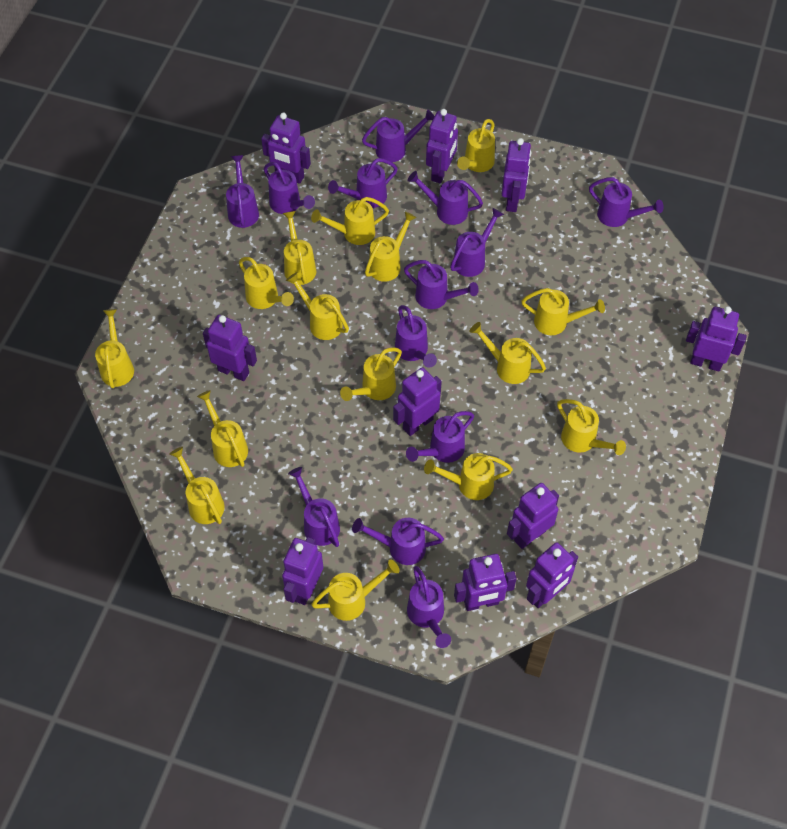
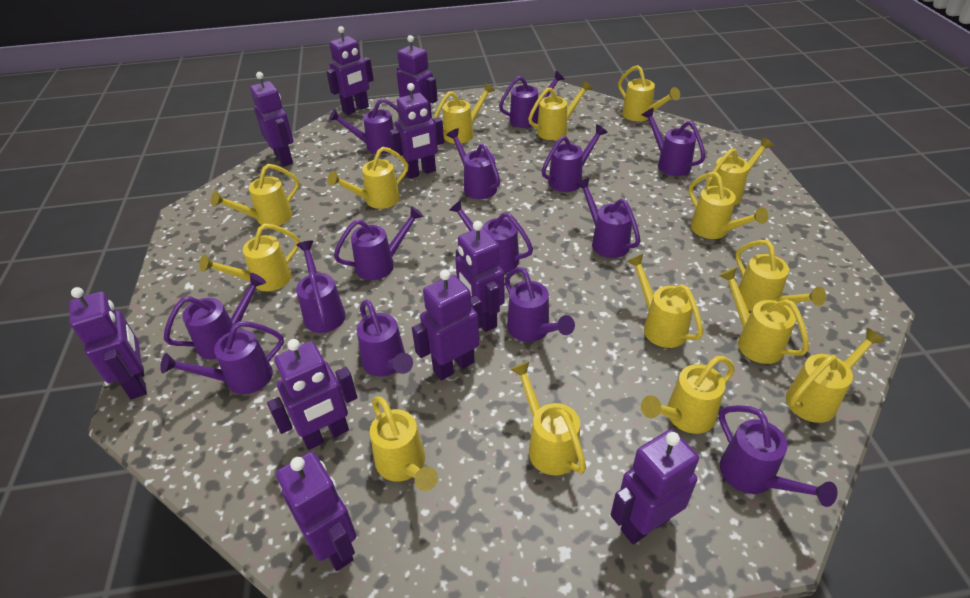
purple watering can: 13 -> 14

